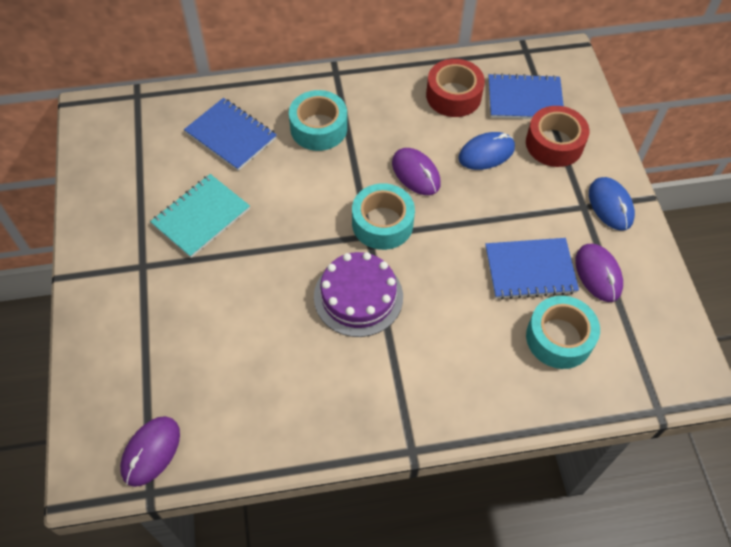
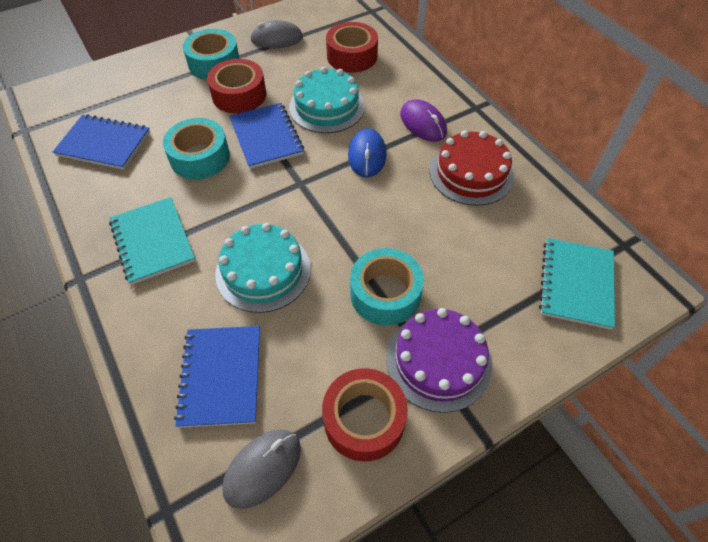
blue mouse: 2 -> 1
grey mouse: 0 -> 2
purple mouse: 3 -> 1
red cake: 0 -> 1
red tape: 2 -> 3
turquoise cake: 0 -> 2
turquoise notebook: 1 -> 2

